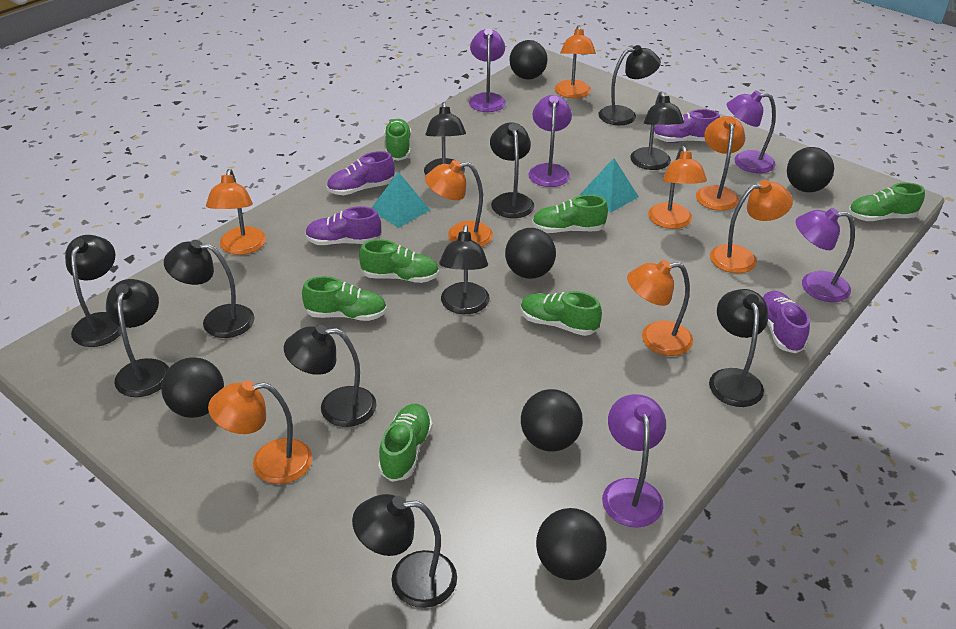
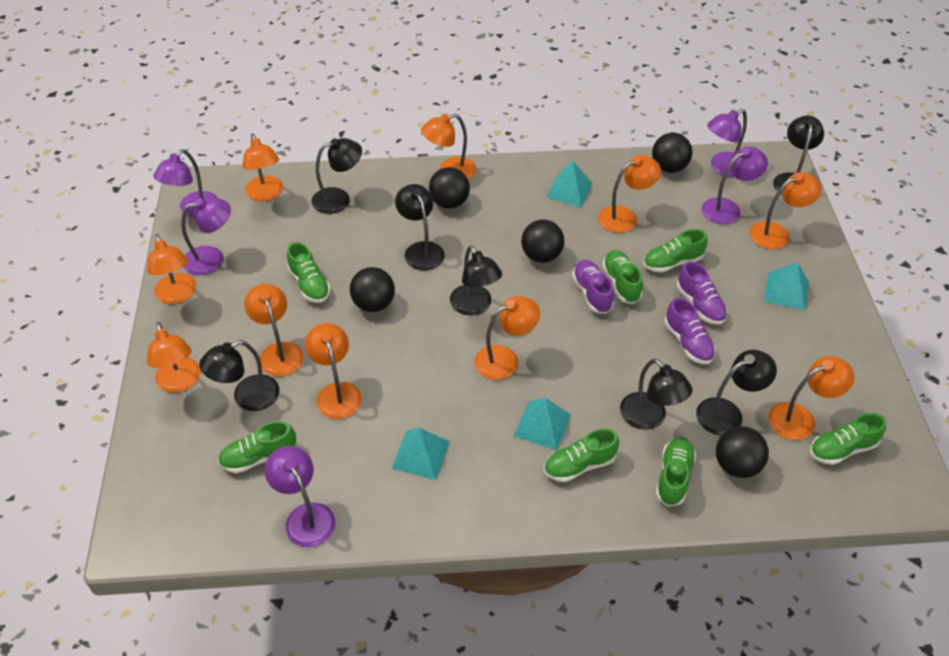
black ball: 6 -> 5
black lamp: 11 -> 7
orange lamp: 8 -> 10
purple shoe: 4 -> 3
turquoise pyramid: 2 -> 4

